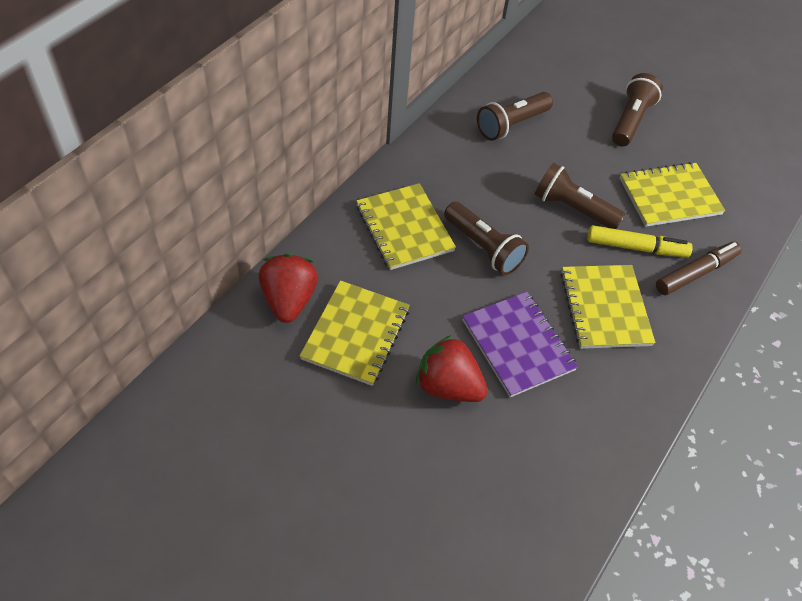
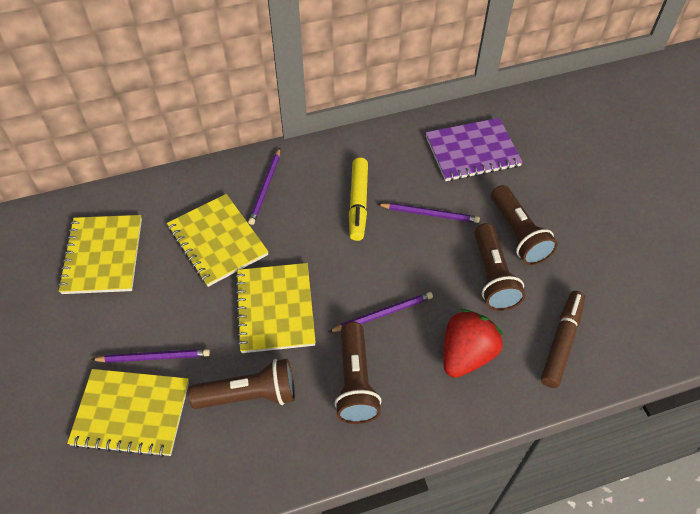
purple pencil: 0 -> 4
red strawberry: 2 -> 1

